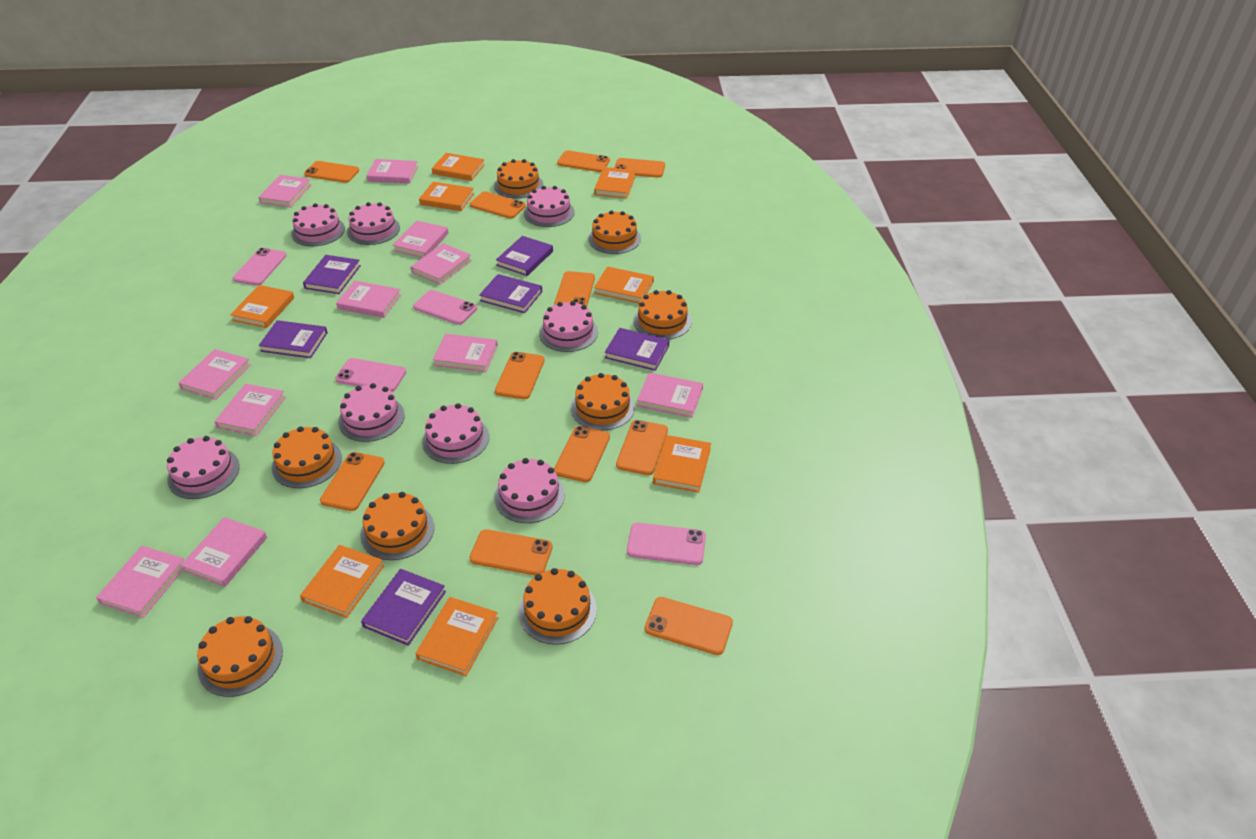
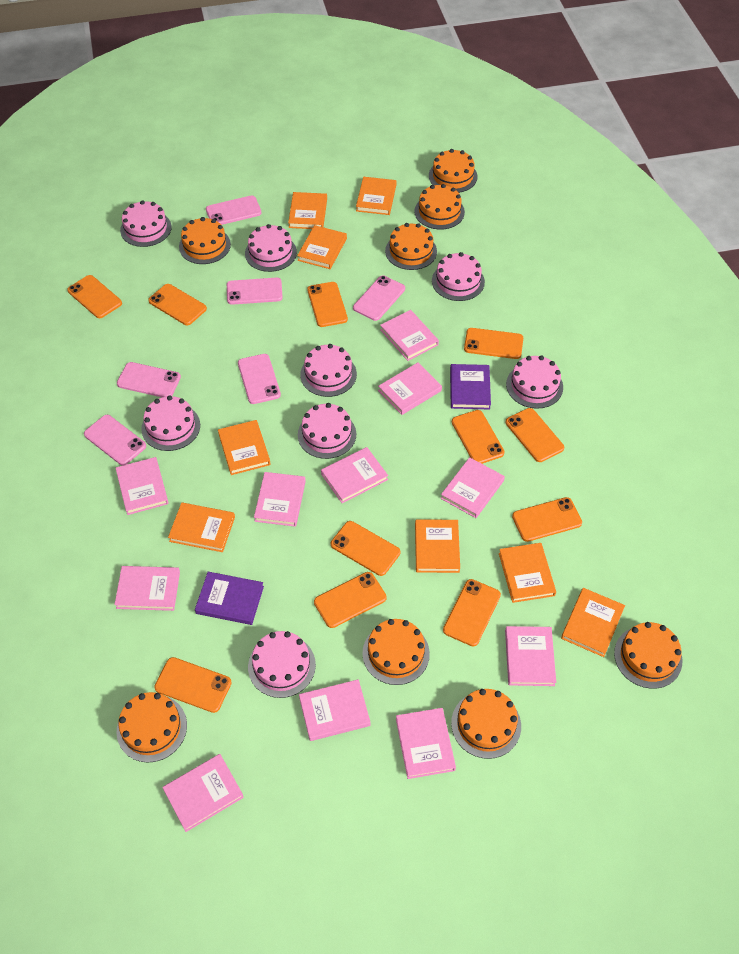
pink phone: 4 -> 6
purple book: 6 -> 2

